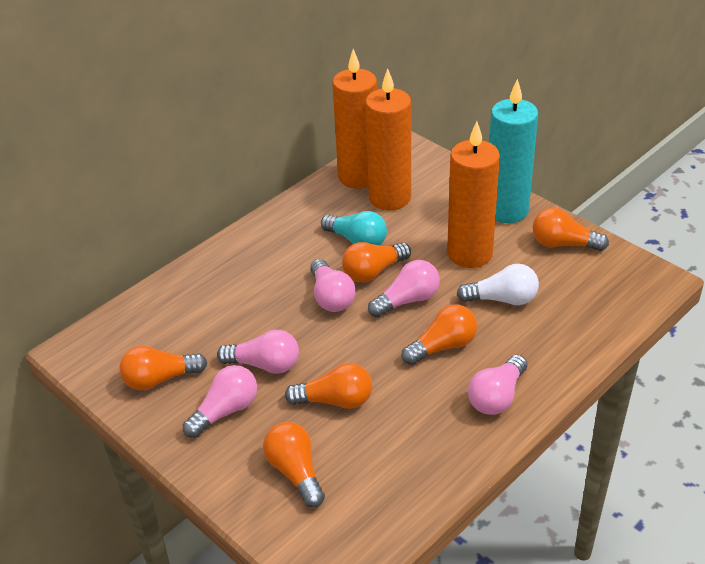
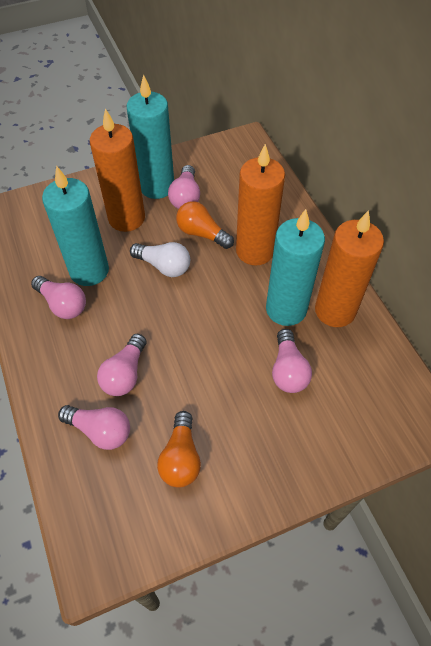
orange light bulb: 6 -> 2
turquoise candle: 1 -> 3
turquoise light bulb: 1 -> 0

